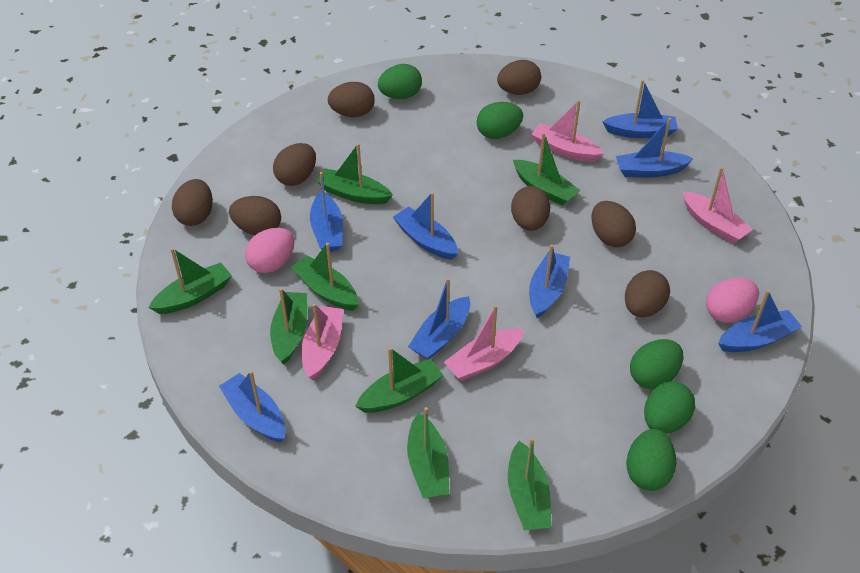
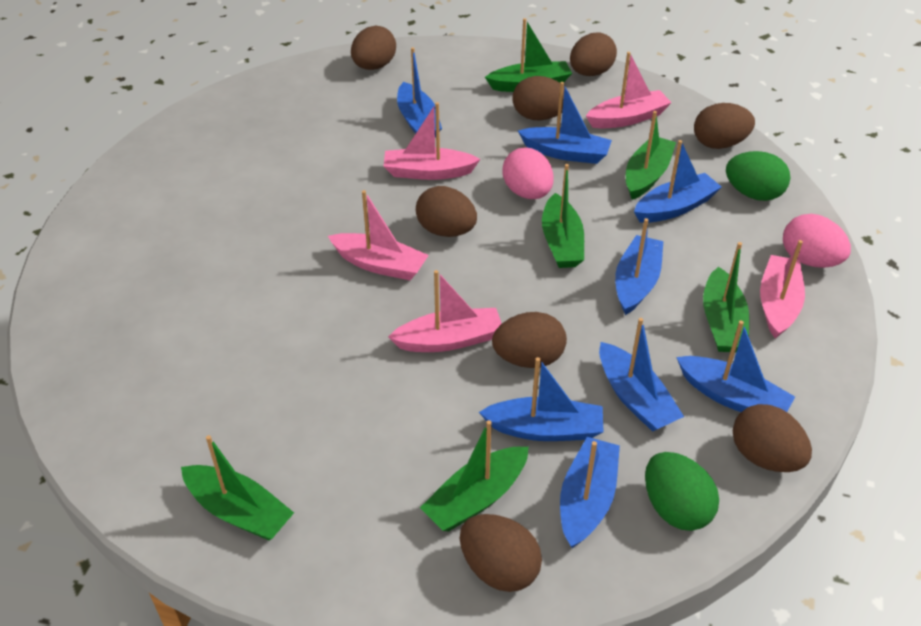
green boat: 8 -> 6
green egg: 5 -> 2
pink boat: 4 -> 5

